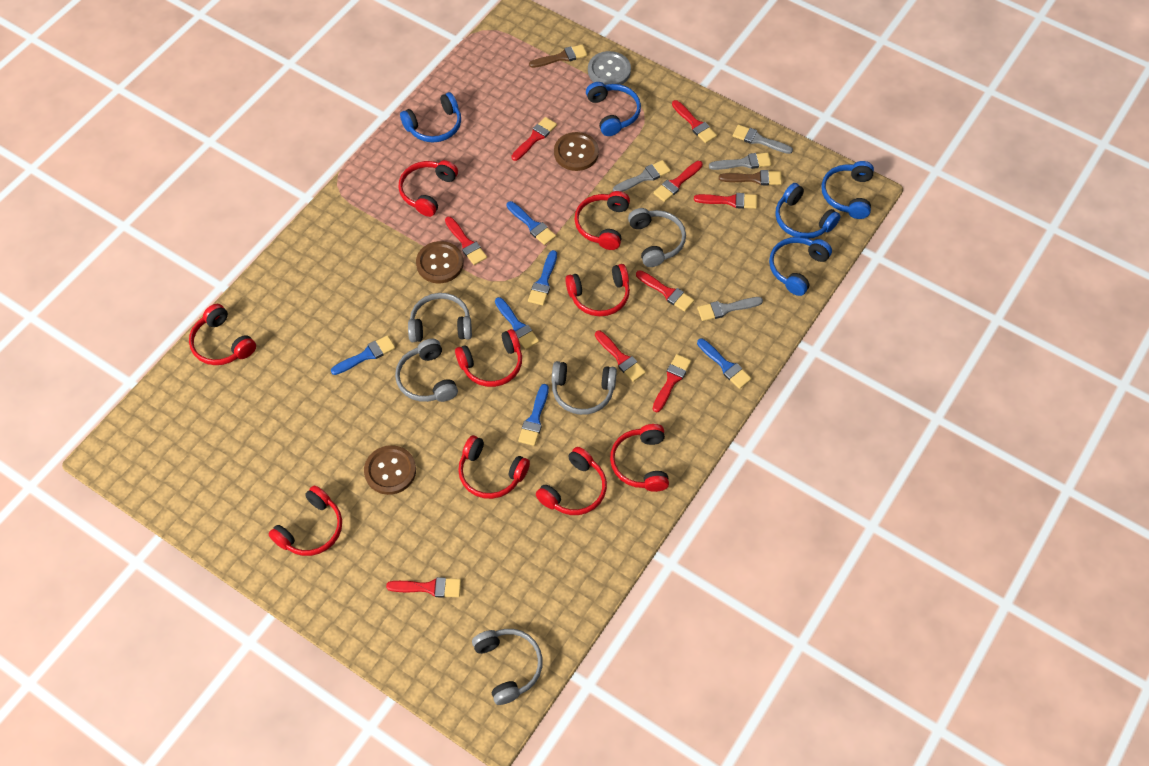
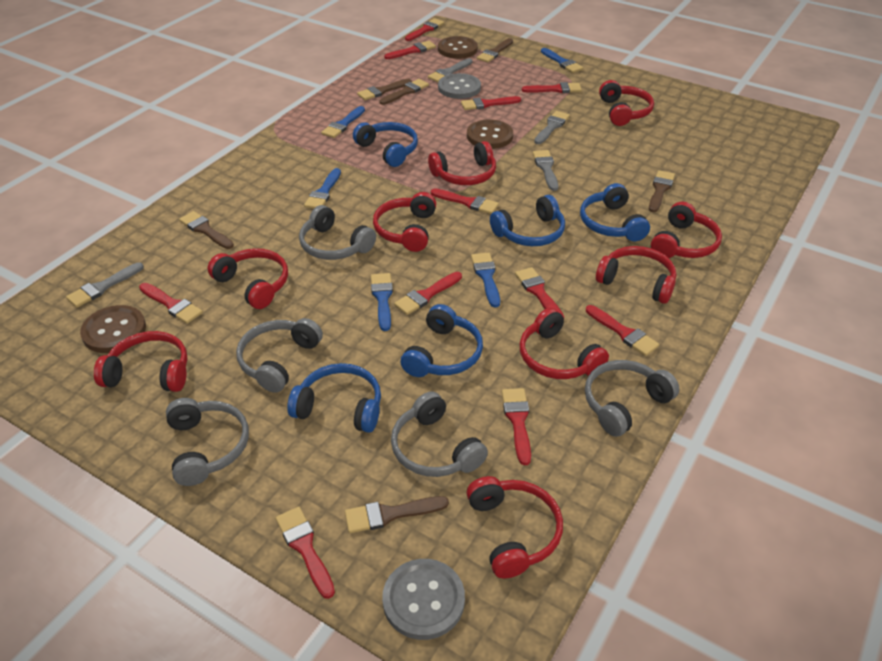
blue brush: 6 -> 5
brown brush: 2 -> 6
grey button: 1 -> 2
red brush: 9 -> 11

